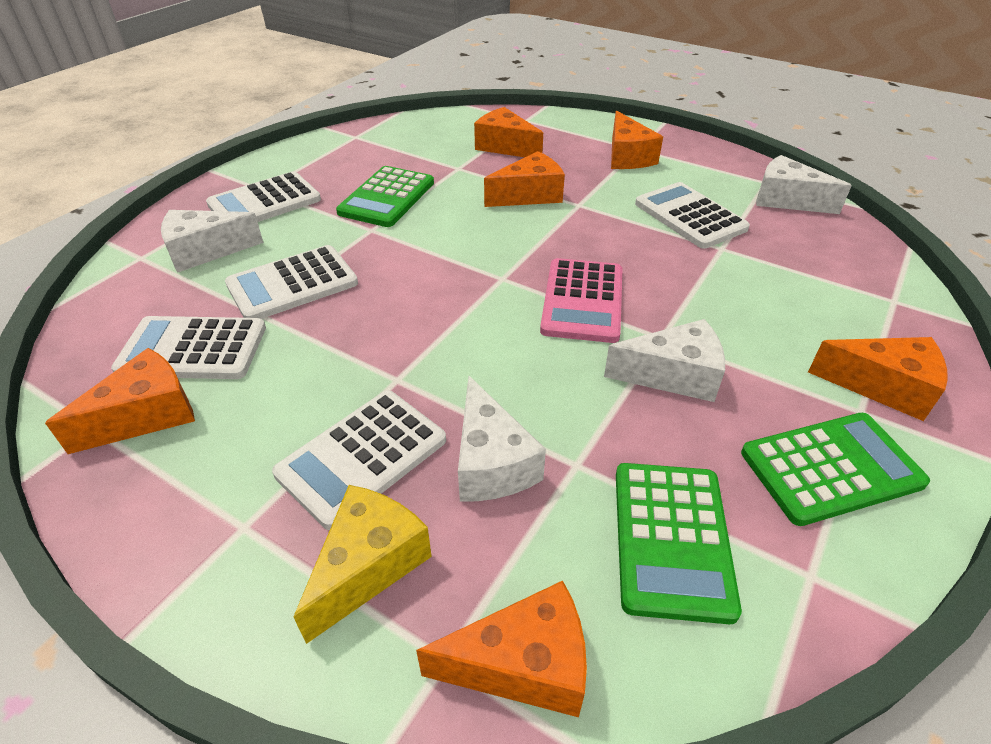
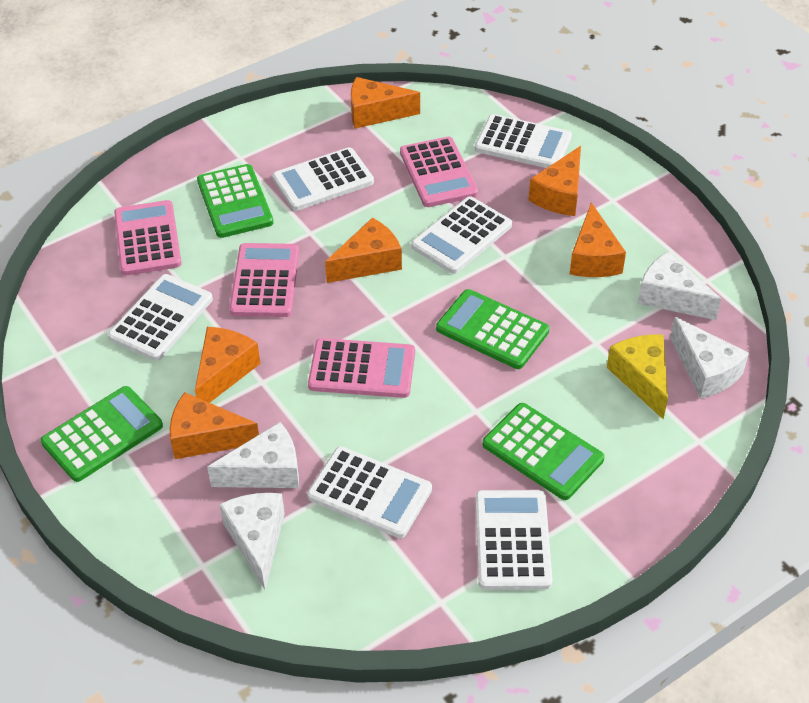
green calculator: 3 -> 4
pink calculator: 1 -> 4
white calculator: 5 -> 6

